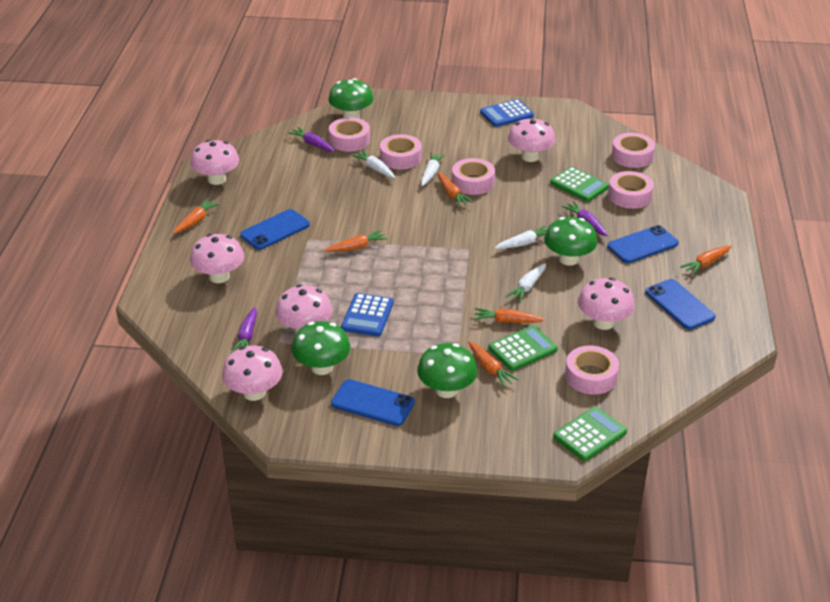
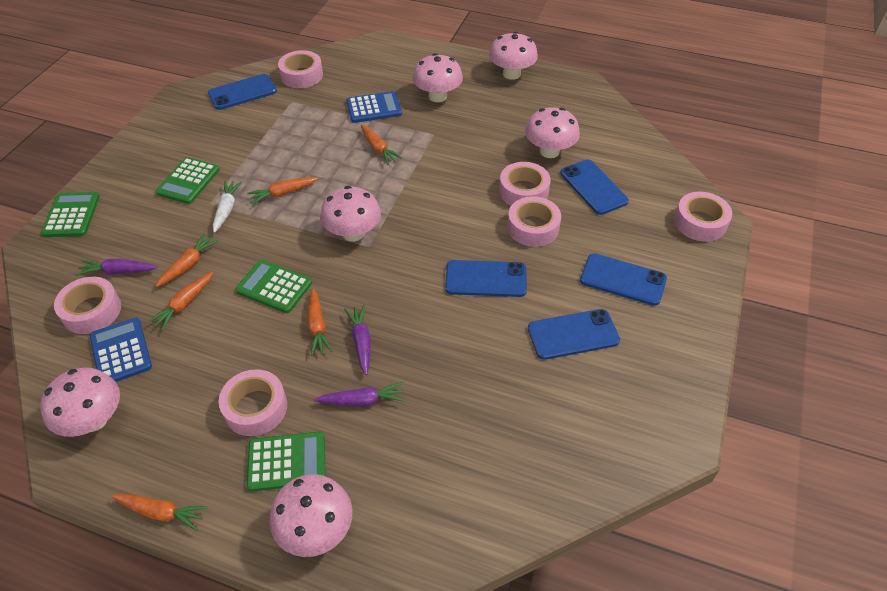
blue phone: 4 -> 5
green calculator: 3 -> 4
green mushroom: 4 -> 0
white carrot: 4 -> 1

